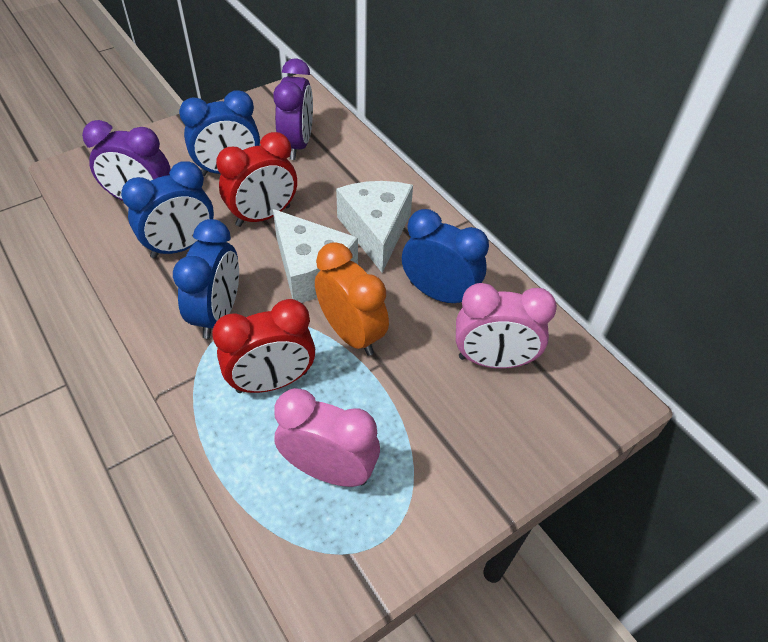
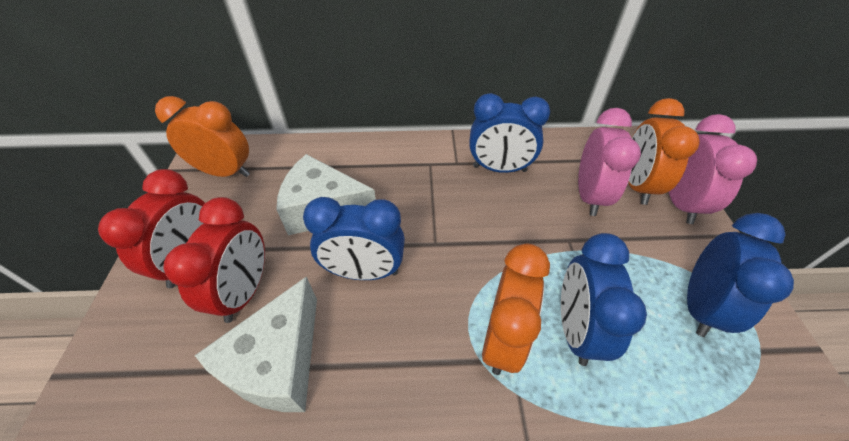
orange clock: 1 -> 3
purple clock: 2 -> 0

